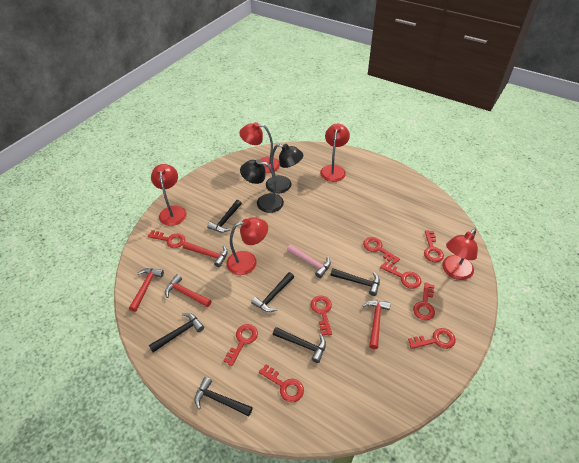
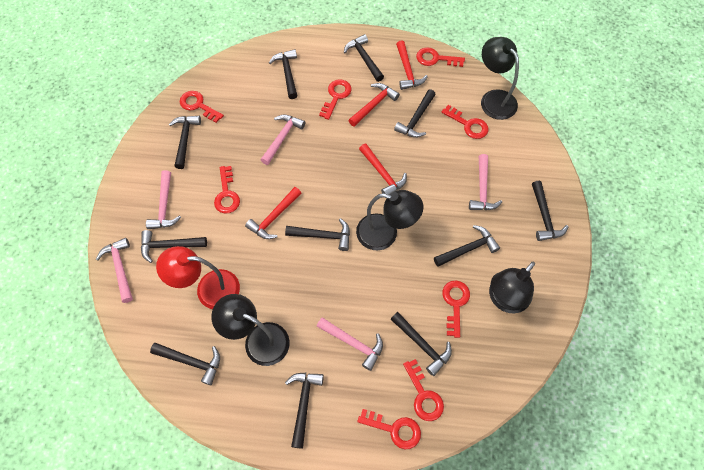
black hammer: 6 -> 11
black lamp: 2 -> 4
pink hammer: 1 -> 5
red key: 9 -> 8
red lamp: 5 -> 1

